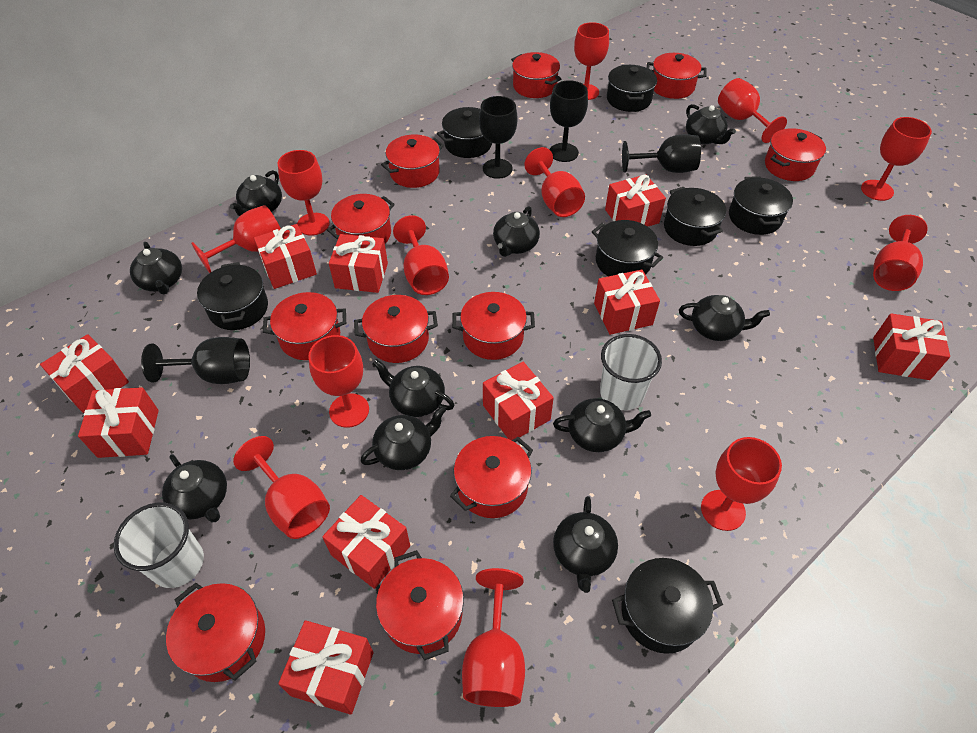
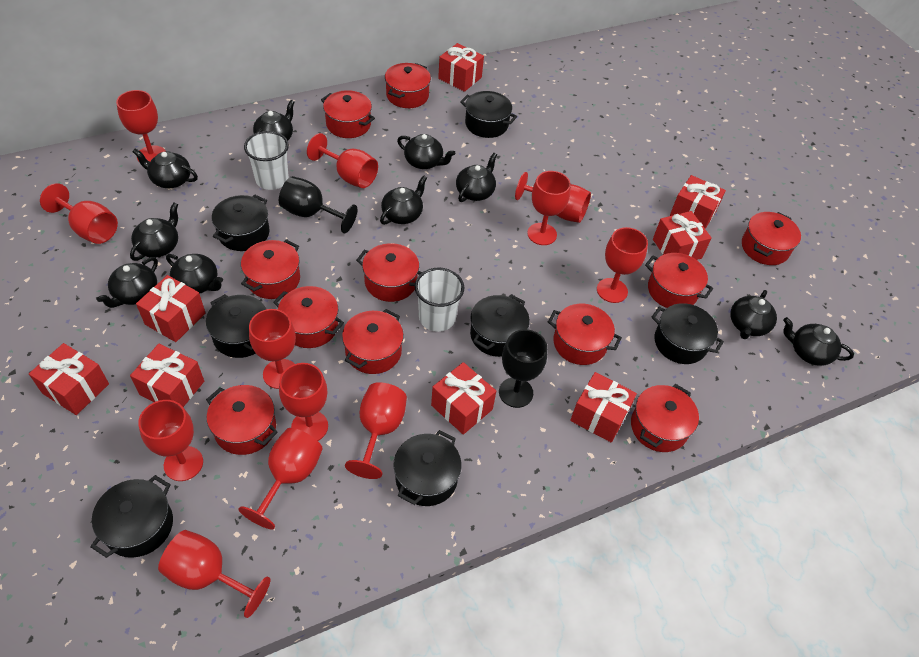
black goblet: 4 -> 2
red gift: 10 -> 8

